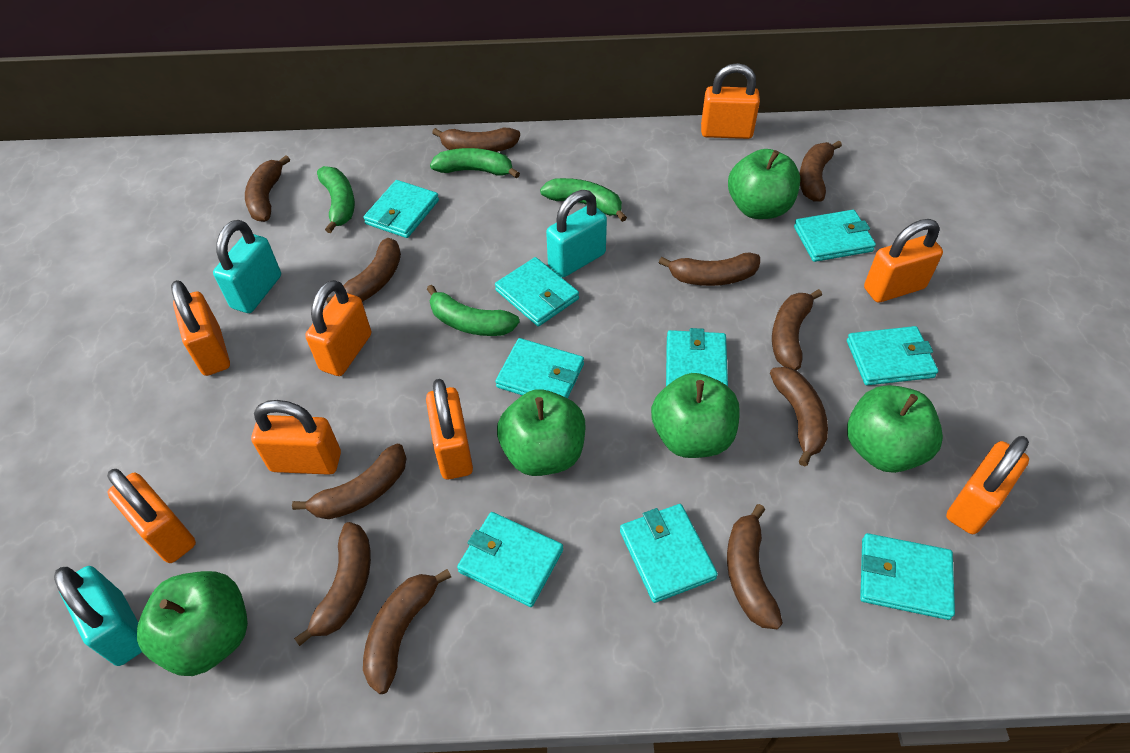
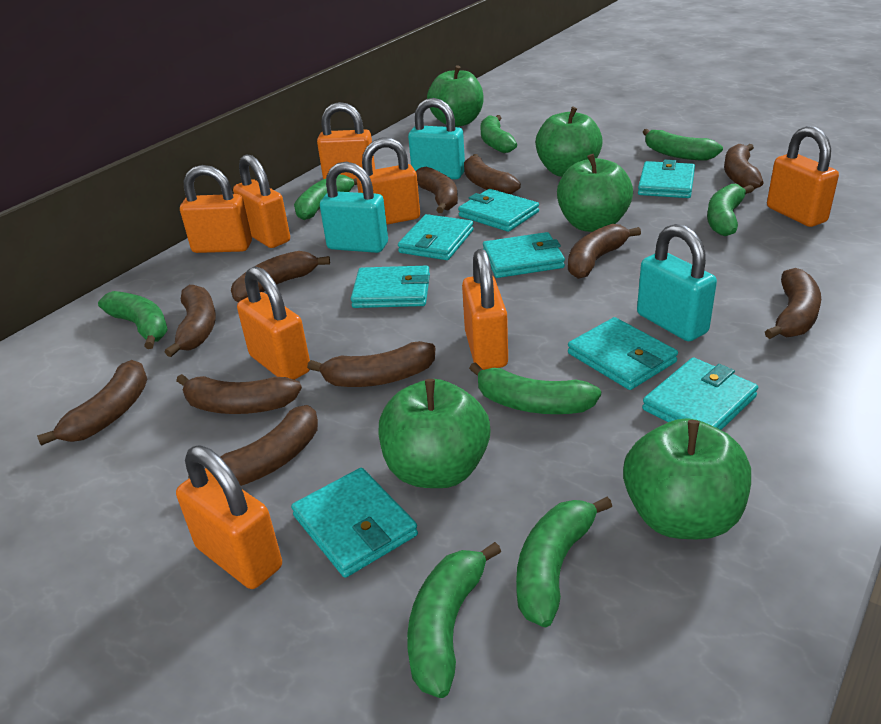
green banana: 4 -> 8
turquoise wallet: 9 -> 8

